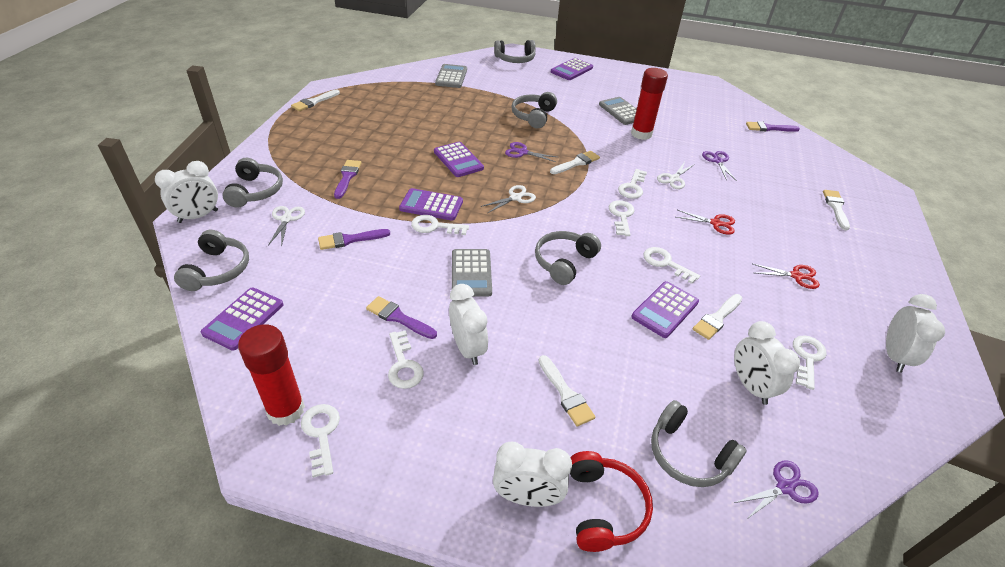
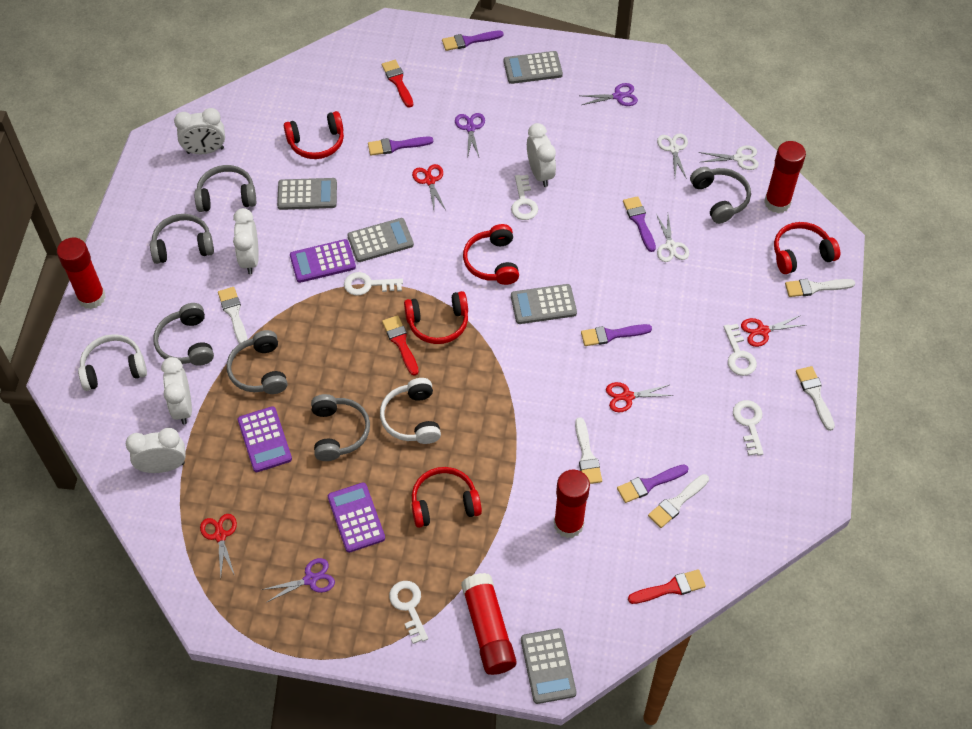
grey calculator: 3 -> 5
purple brush: 4 -> 5
purple calculator: 5 -> 3
red brush: 0 -> 3
red glue stick: 2 -> 4
red headphones: 1 -> 5
red scissors: 2 -> 4
white headphones: 0 -> 2
white key: 7 -> 5

